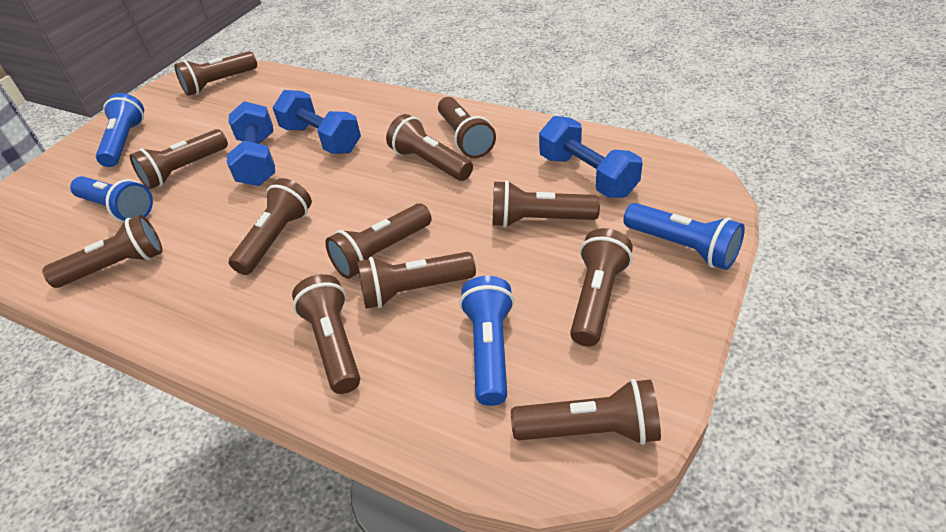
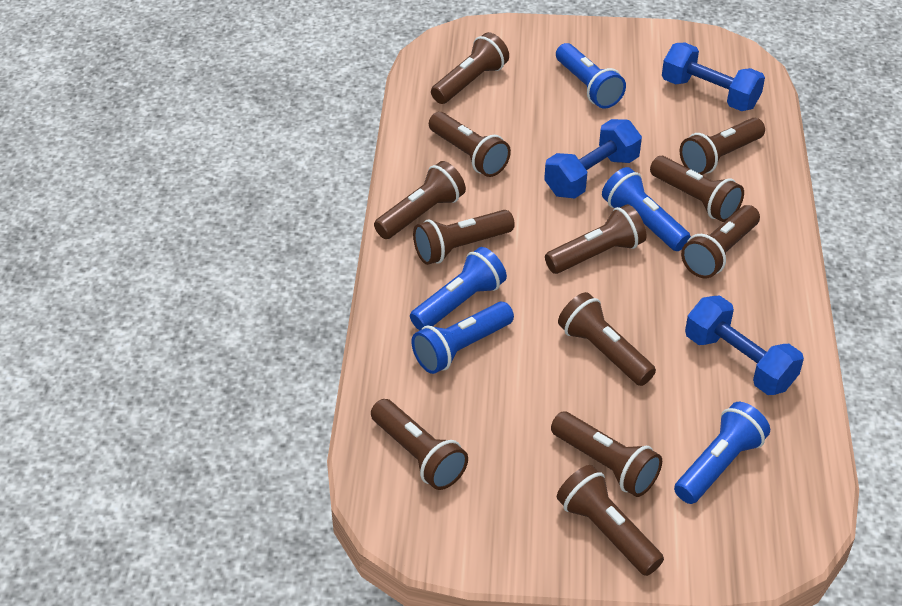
blue flashlight: 4 -> 5

